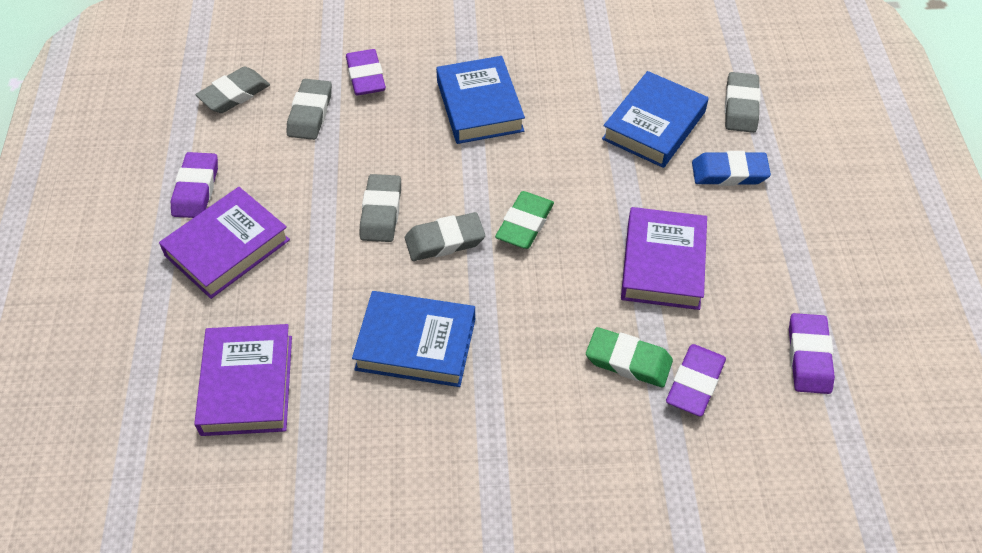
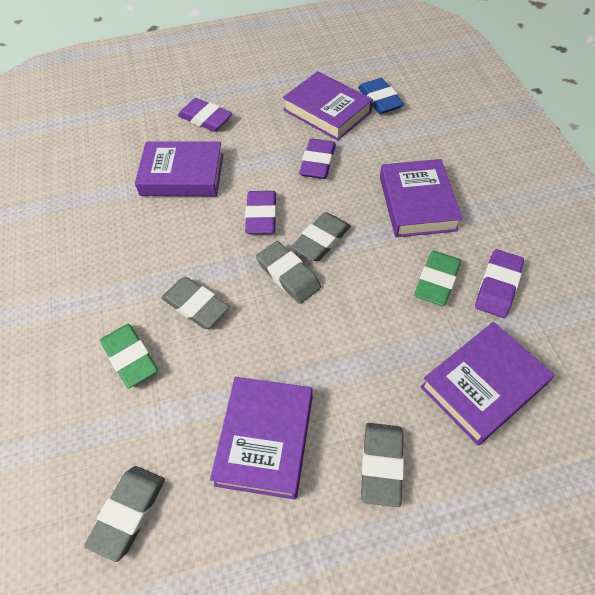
blue book: 3 -> 0
purple book: 3 -> 5

